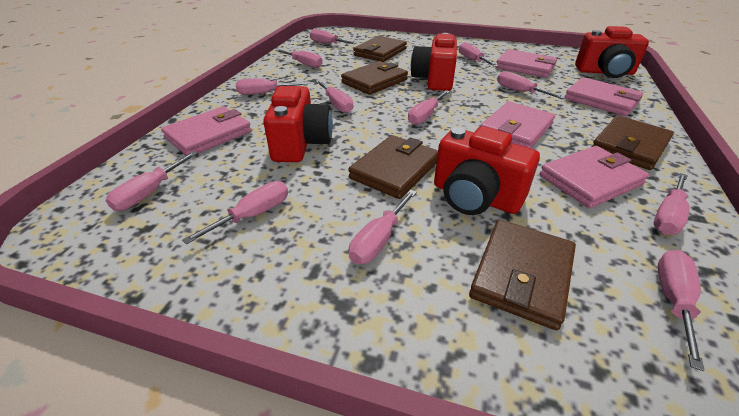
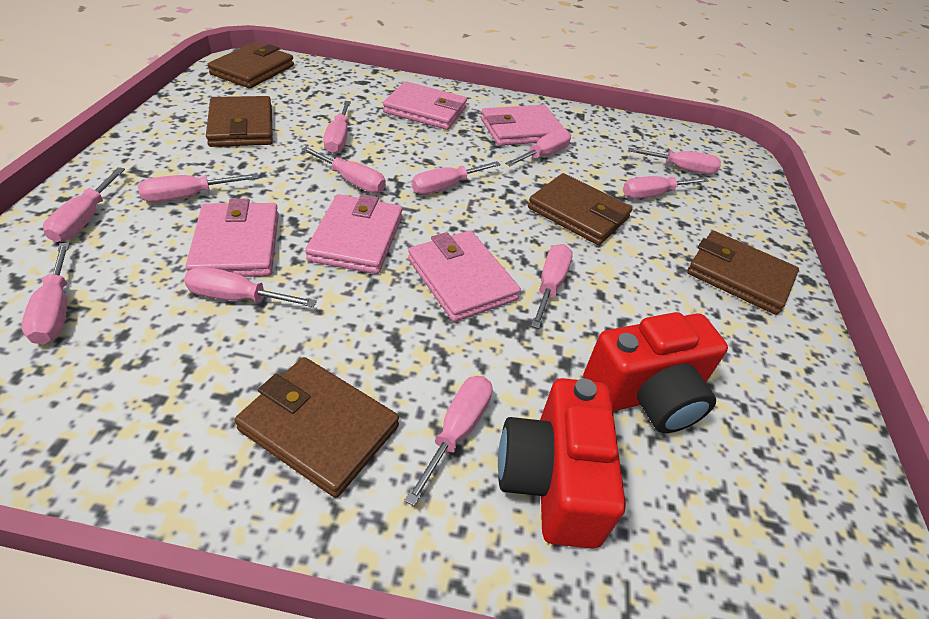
red camera: 4 -> 2

